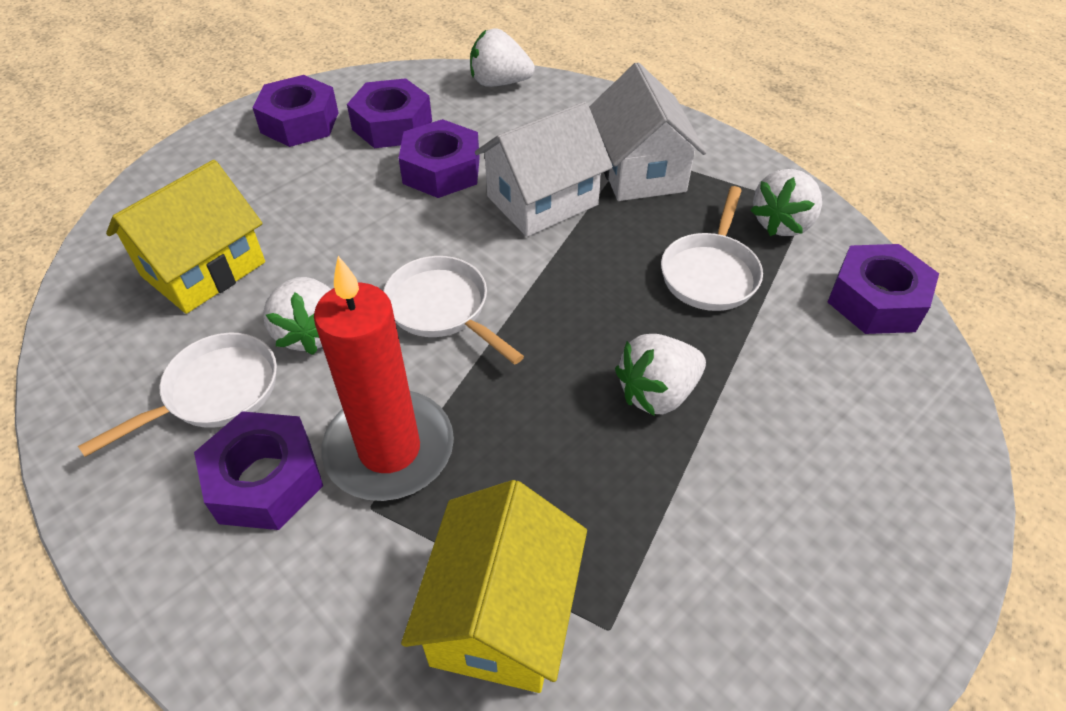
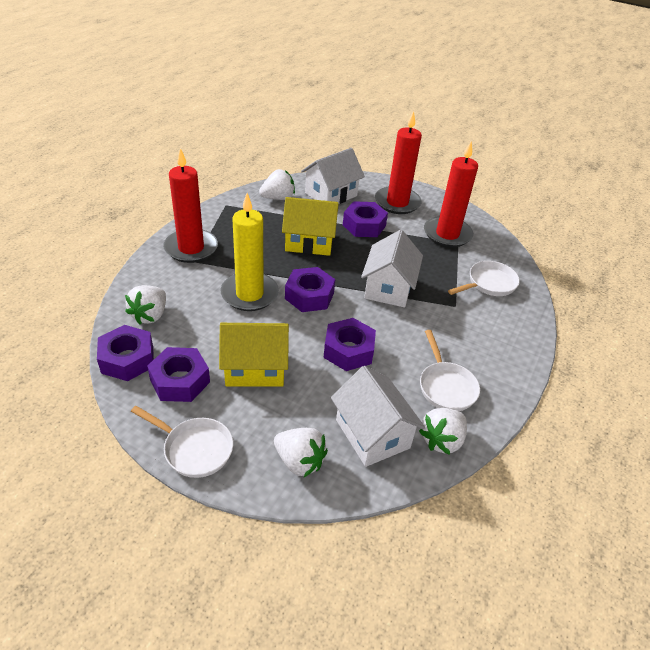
red candle: 1 -> 3
white house: 2 -> 3
yellow candle: 0 -> 1

